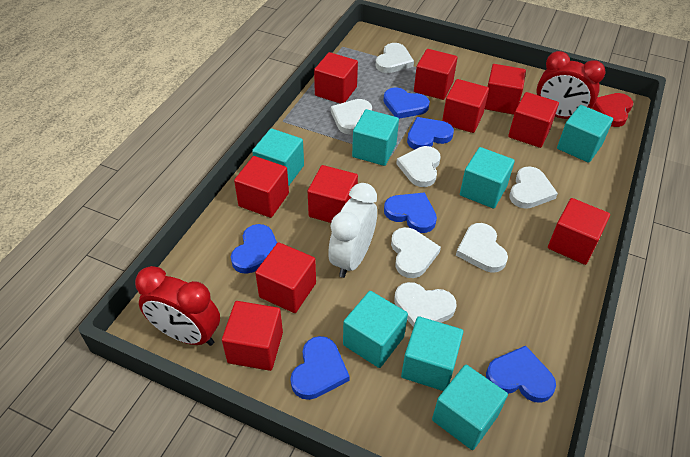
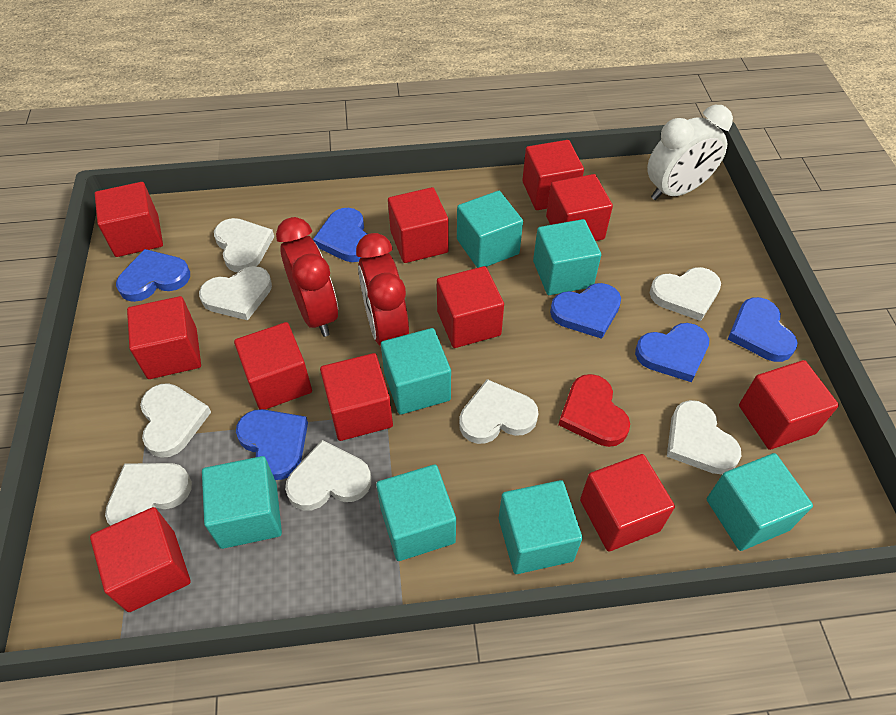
red cube: 10 -> 11
white heart: 7 -> 8

